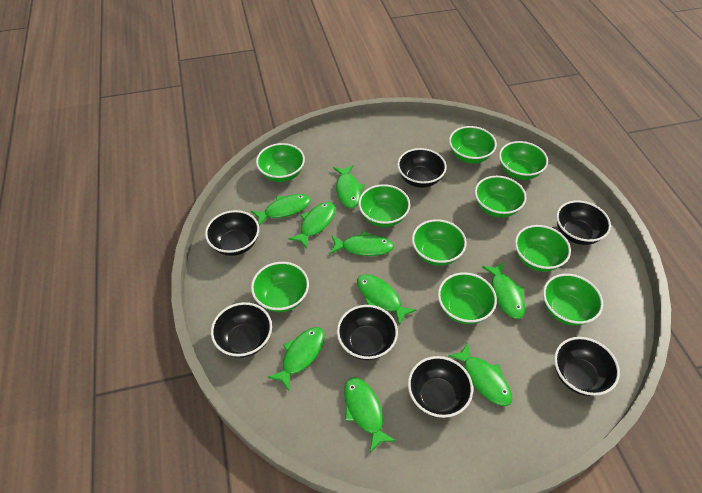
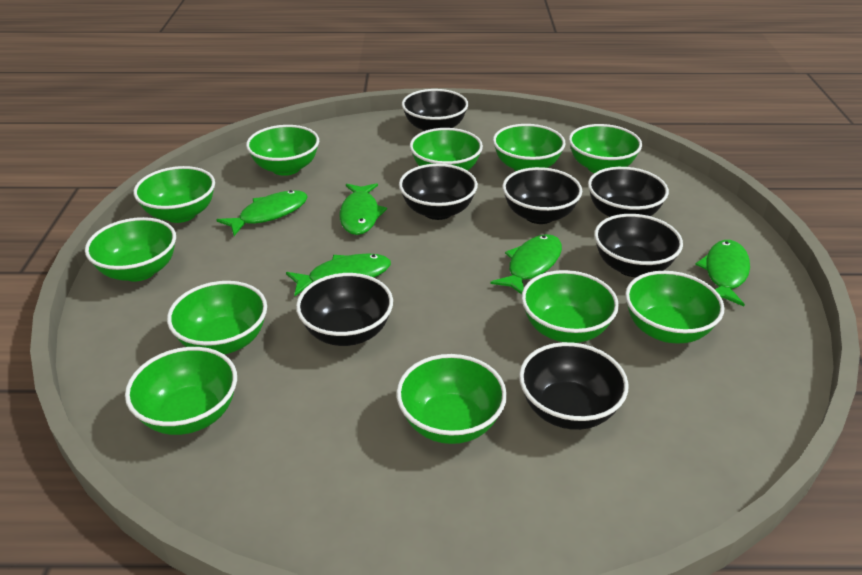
green bowl: 10 -> 11
green fish: 9 -> 5

